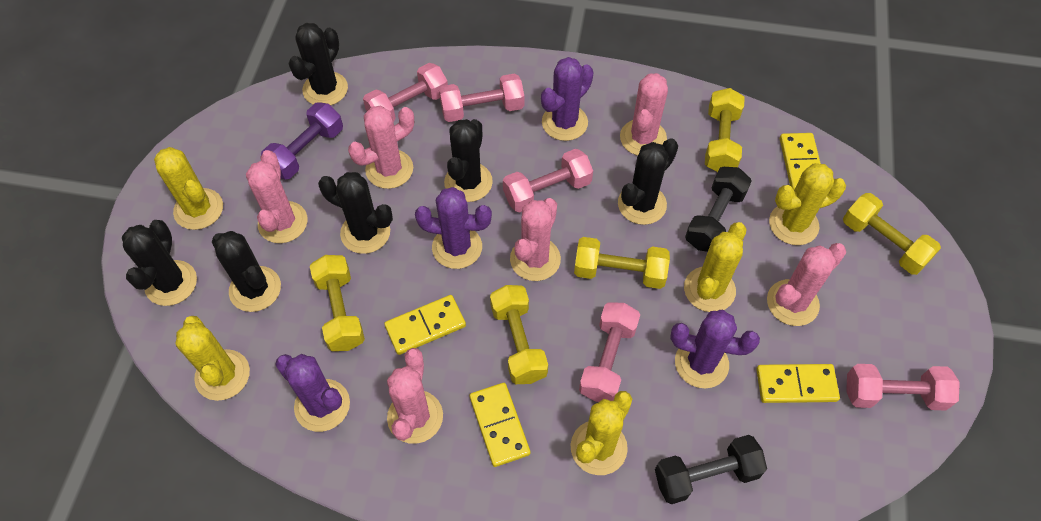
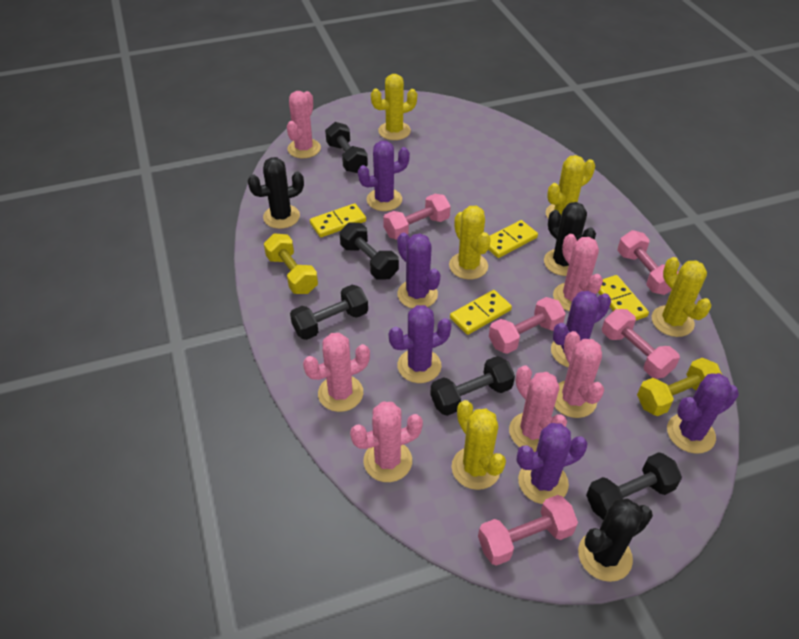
black cactus: 6 -> 3
black dumbbell: 2 -> 5
purple cactus: 4 -> 6
purple dumbbell: 1 -> 0
yellow dumbbell: 5 -> 2

